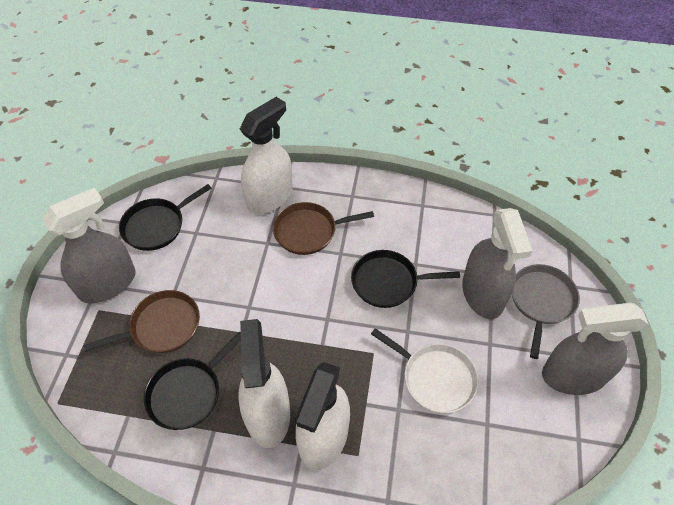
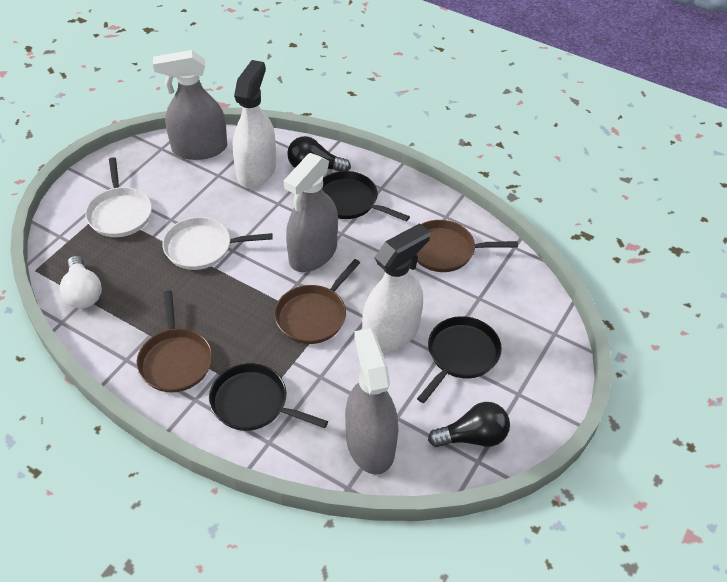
black light bulb: 0 -> 2
brown pan: 2 -> 3
grey pan: 1 -> 0
white light bulb: 0 -> 1
white pan: 1 -> 2
white spray bottle: 3 -> 2

